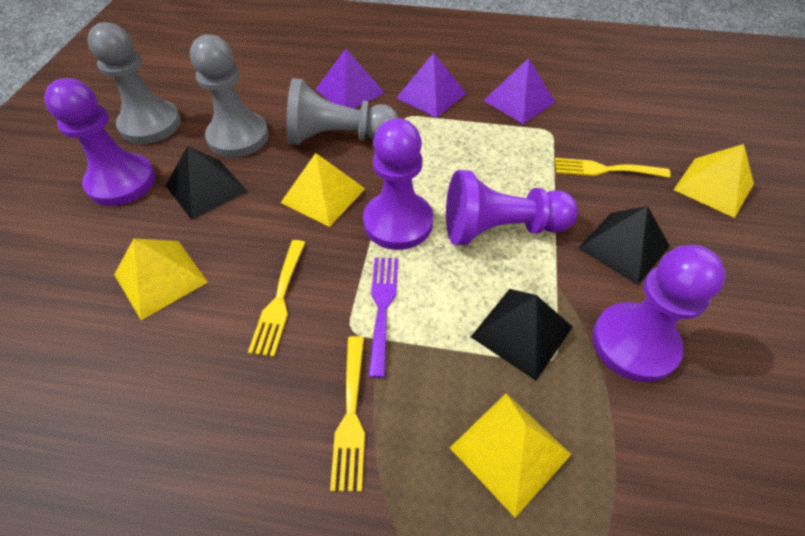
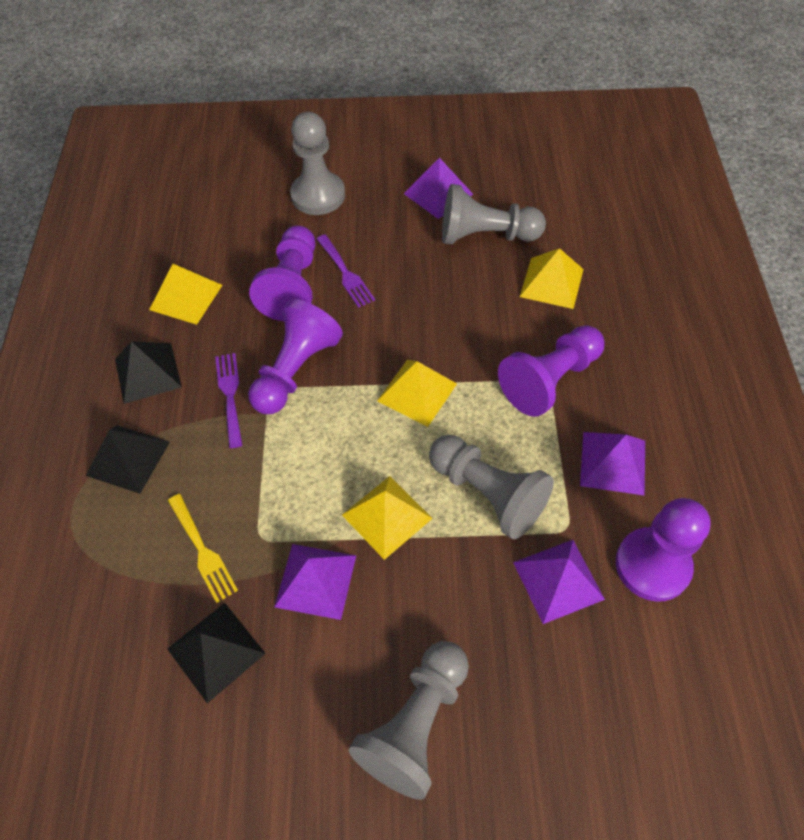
grey pawn: 3 -> 4
purple fork: 1 -> 2
purple pyramid: 3 -> 4
yellow fork: 3 -> 1

